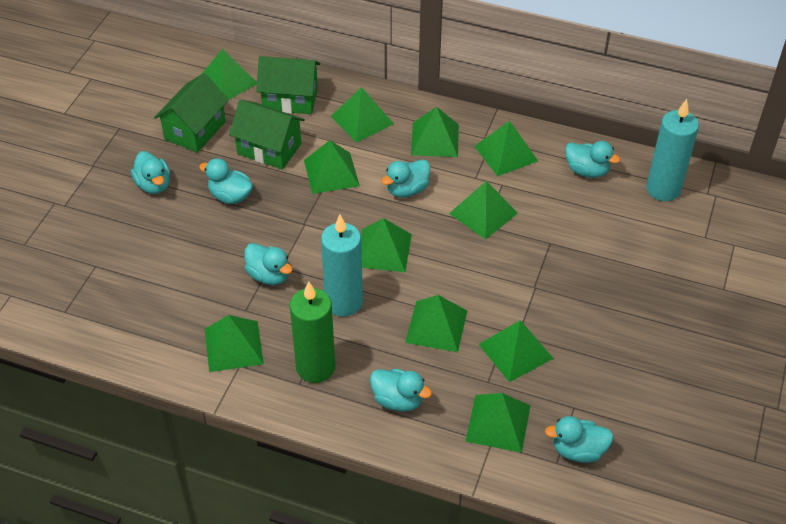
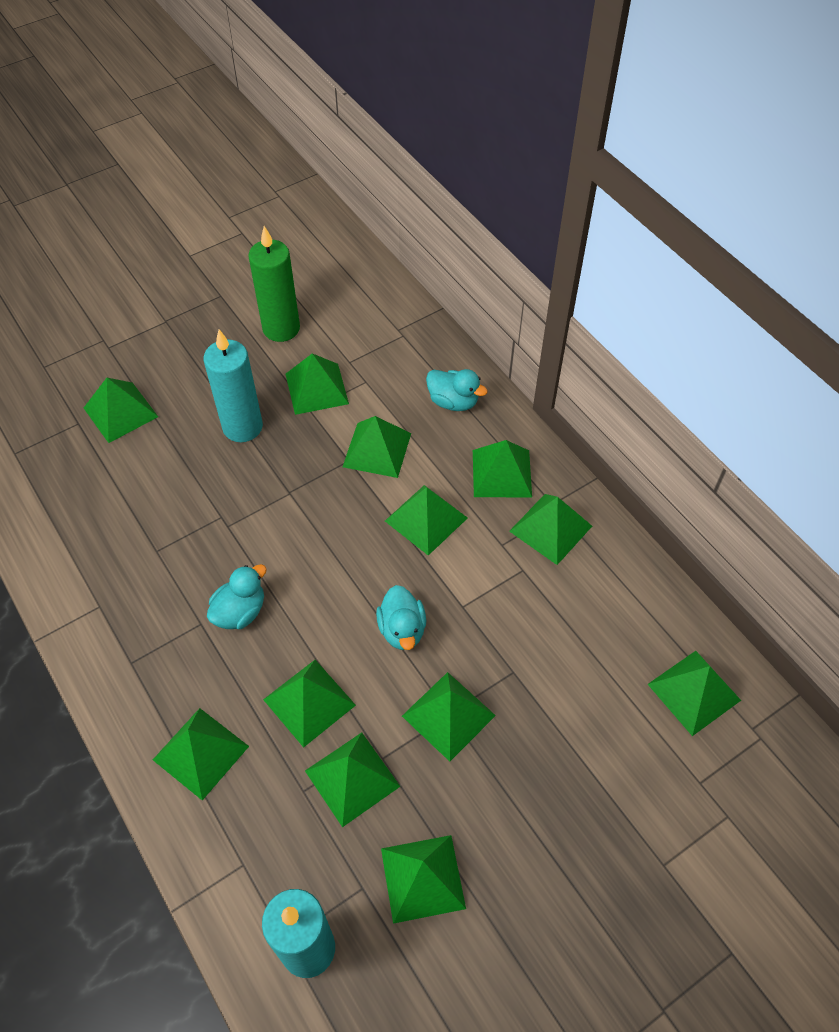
green house: 3 -> 0
green pyramid: 11 -> 12
turquoise duck: 7 -> 3

